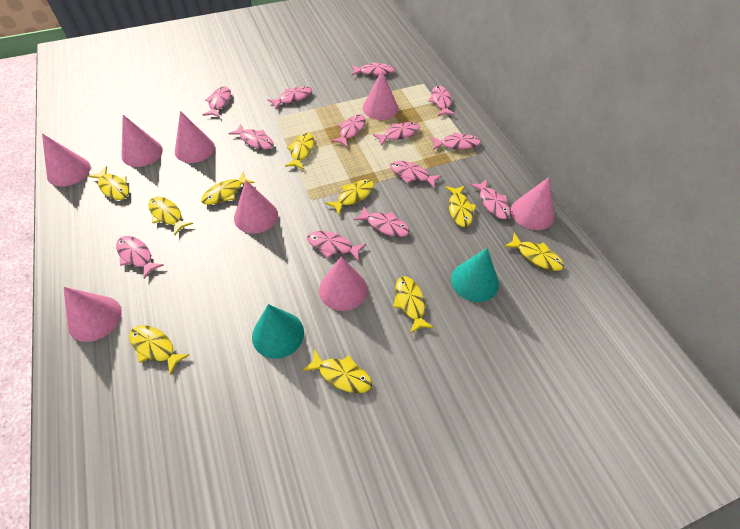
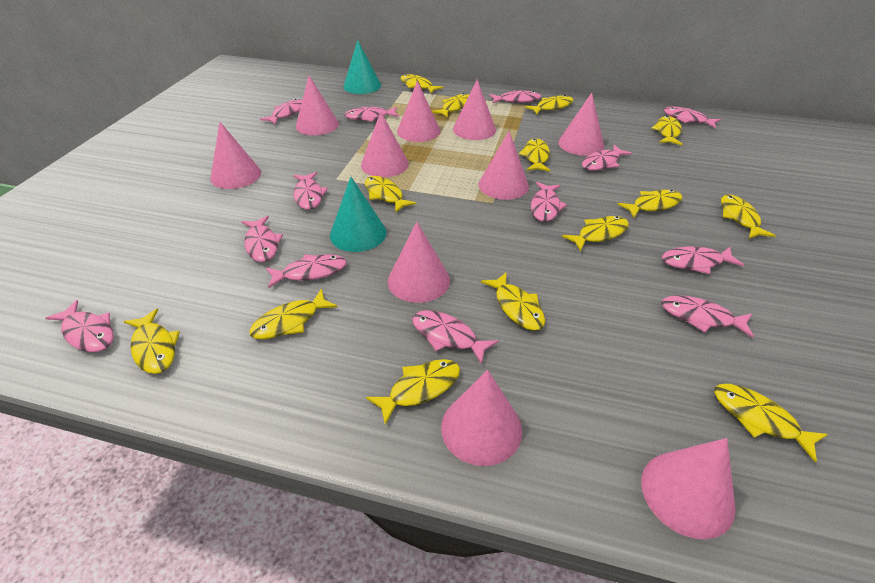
pink cone: 8 -> 10
yellow fish: 10 -> 14

